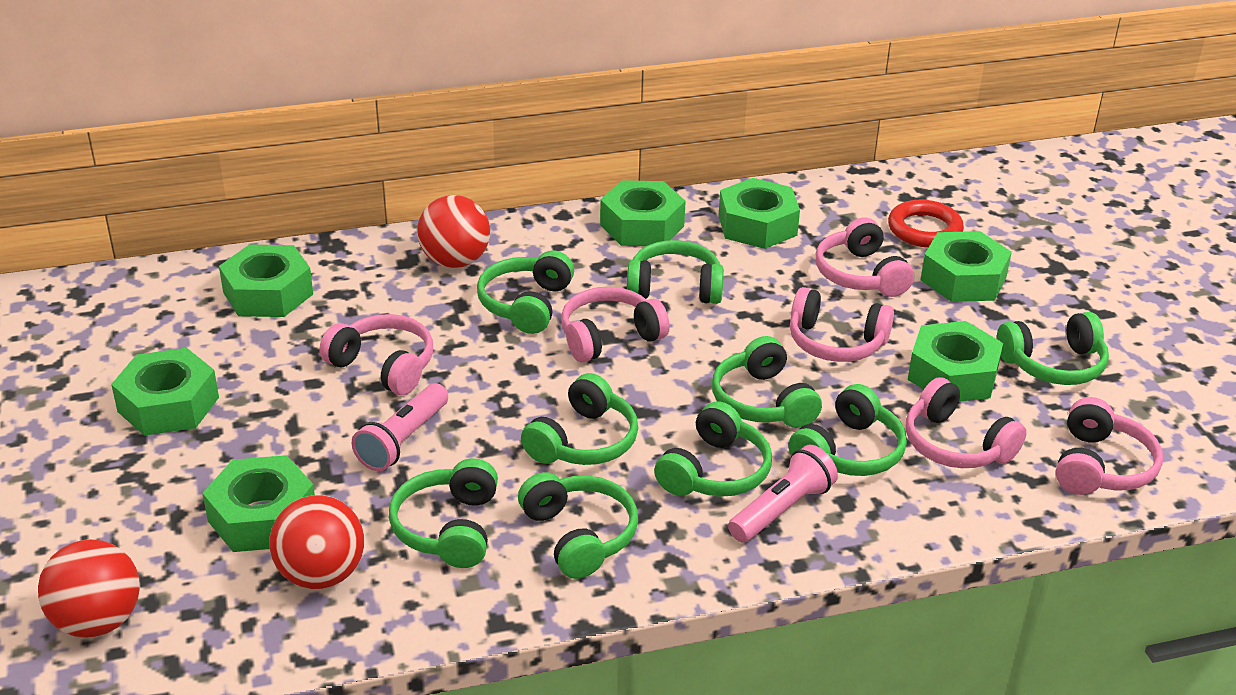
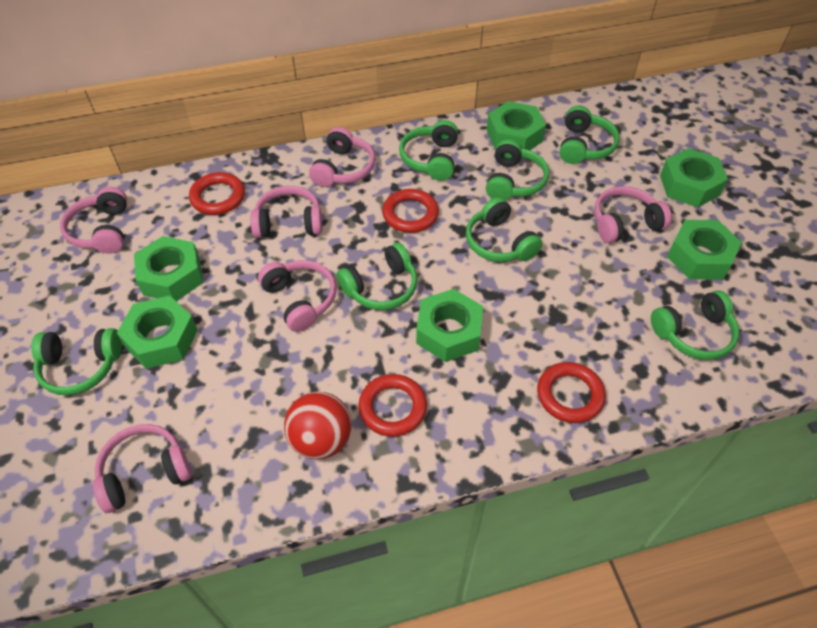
green headphones: 9 -> 7
green nut: 7 -> 6
pink flashlight: 2 -> 0
red ball: 3 -> 1
red ring: 1 -> 4

